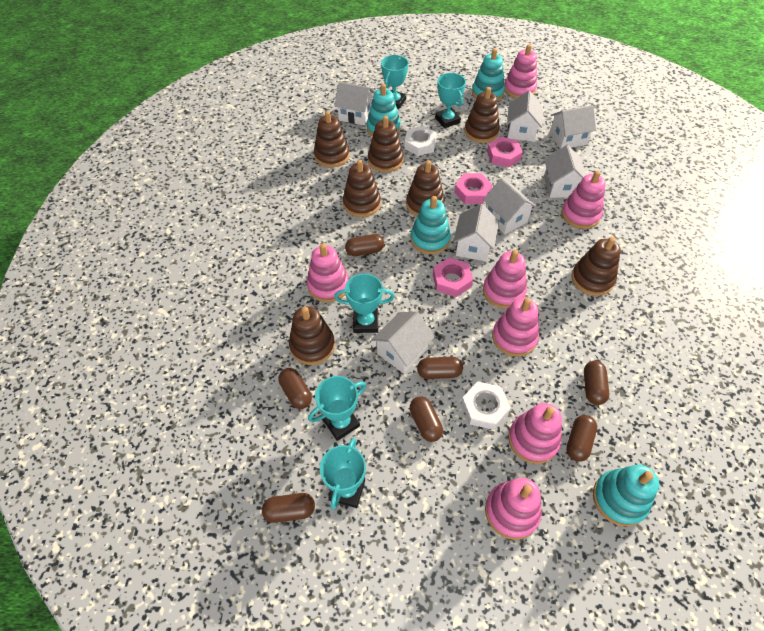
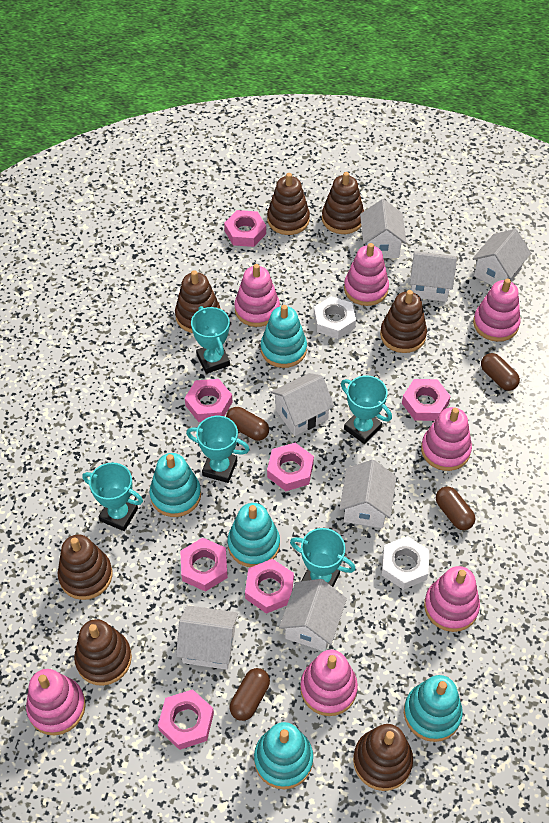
brown capsule: 7 -> 4
pink nut: 3 -> 7
turquoise stacking toy: 4 -> 5

